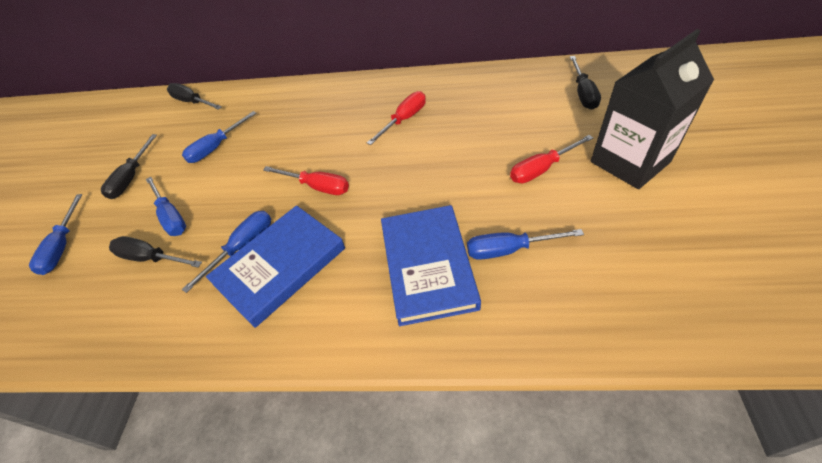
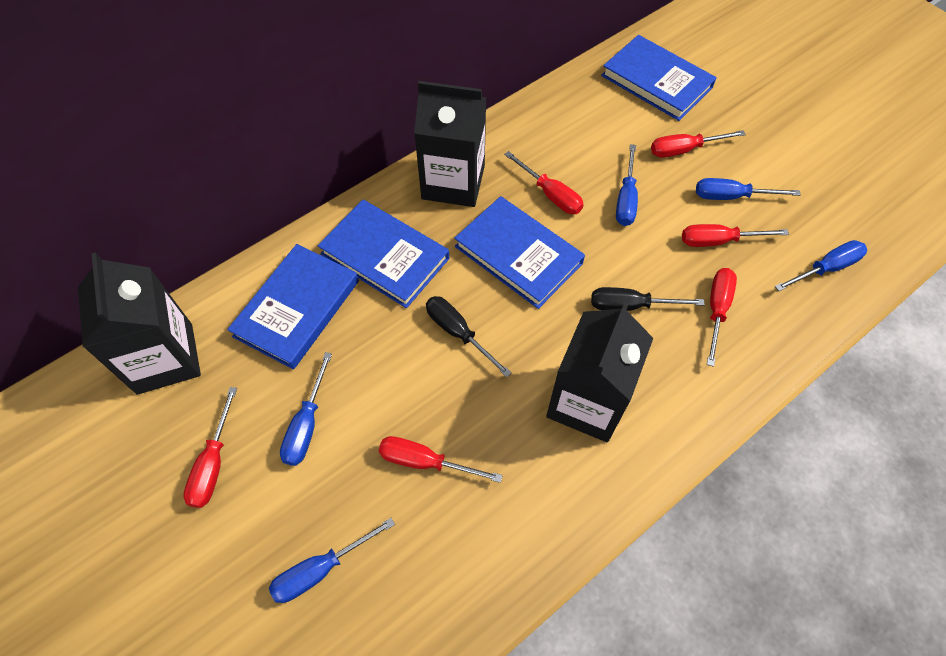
black carton: 1 -> 3
black screwdriver: 4 -> 2
blue book: 2 -> 4
red screwdriver: 3 -> 6

